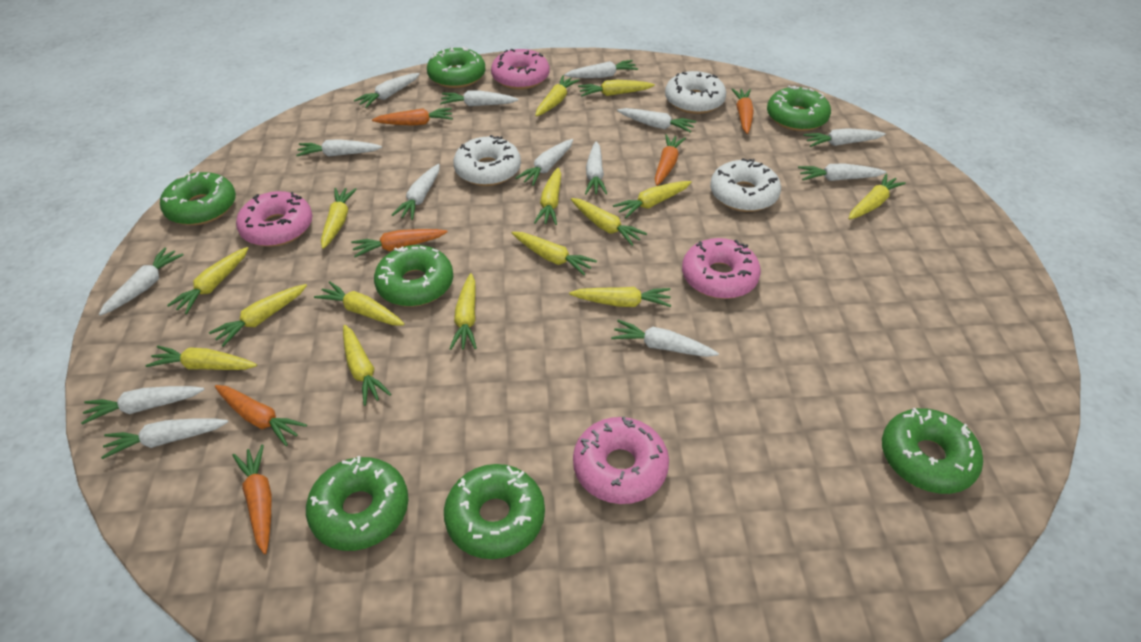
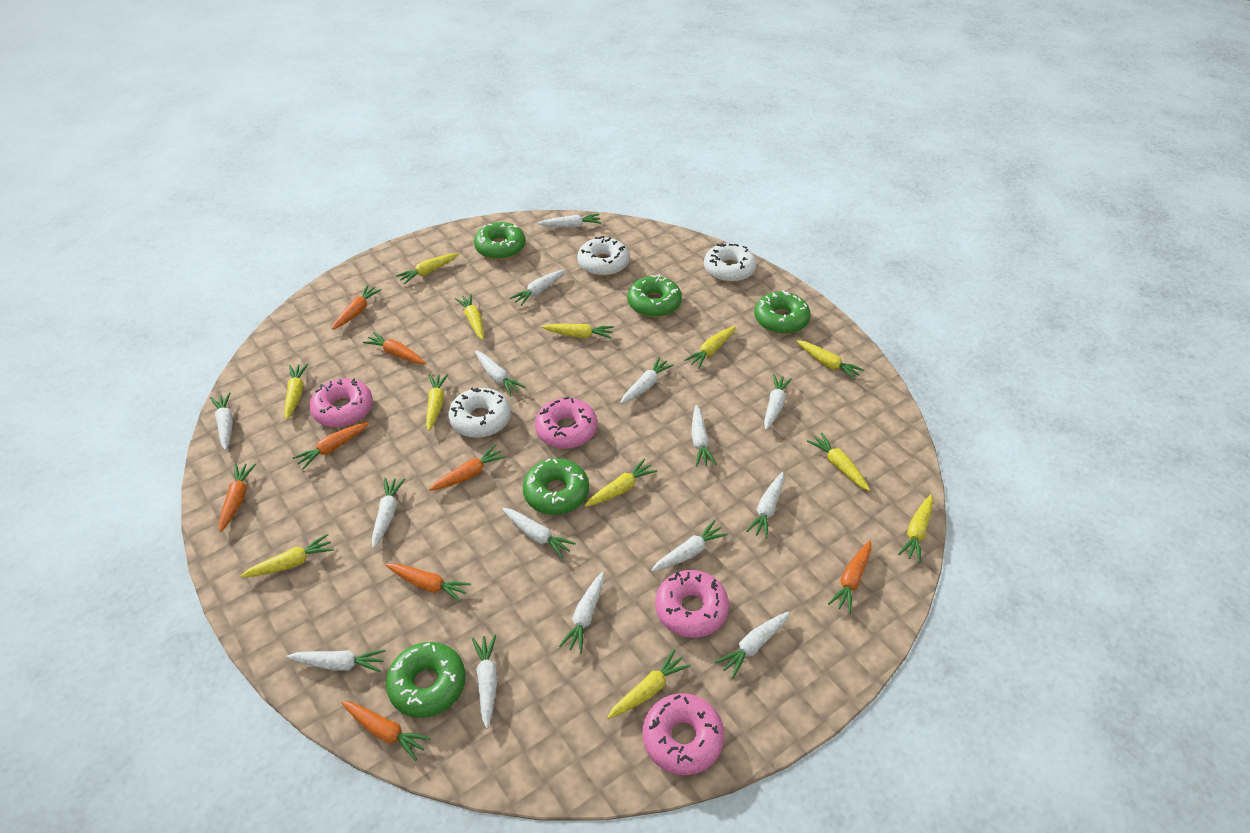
green donut: 7 -> 5
orange carrot: 6 -> 8
white carrot: 14 -> 15
yellow carrot: 15 -> 12

